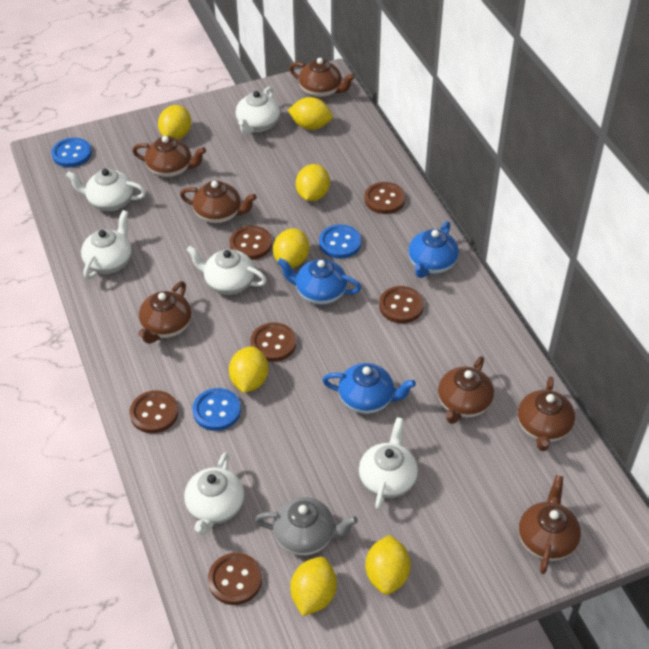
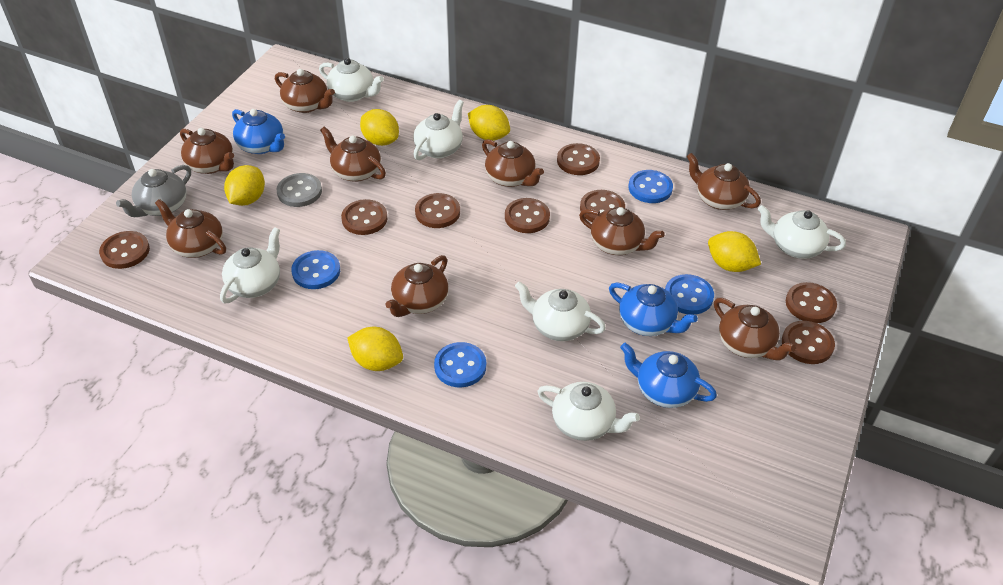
blue button: 3 -> 4
brown button: 6 -> 8
brown teapot: 7 -> 9
grey button: 0 -> 1
yellow lemon: 7 -> 5

